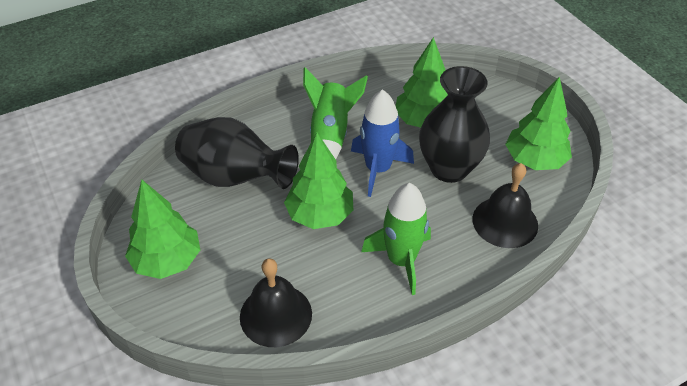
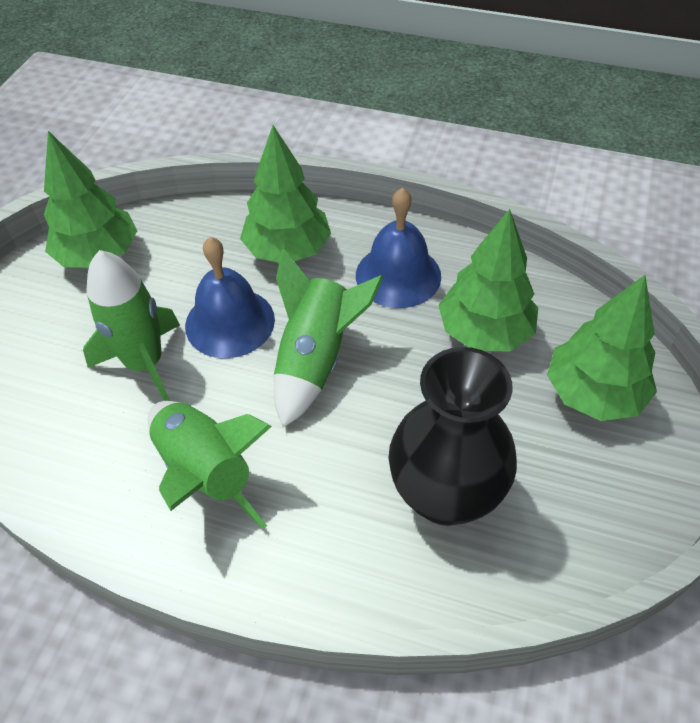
black bell: 2 -> 0
black vase: 2 -> 1
blue bell: 0 -> 2
blue rocket: 1 -> 0
green rocket: 2 -> 3

